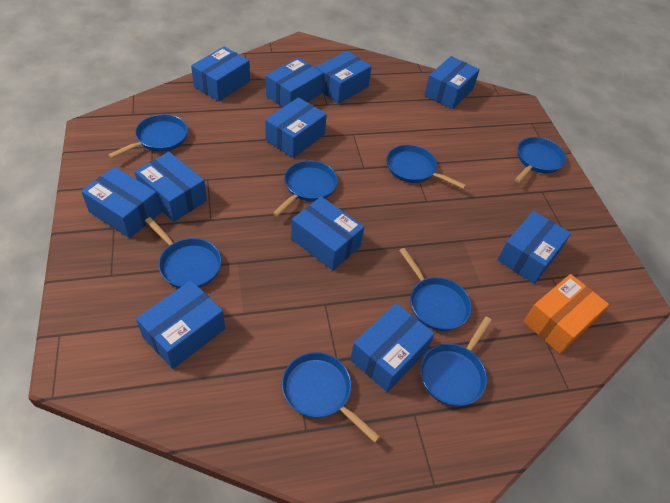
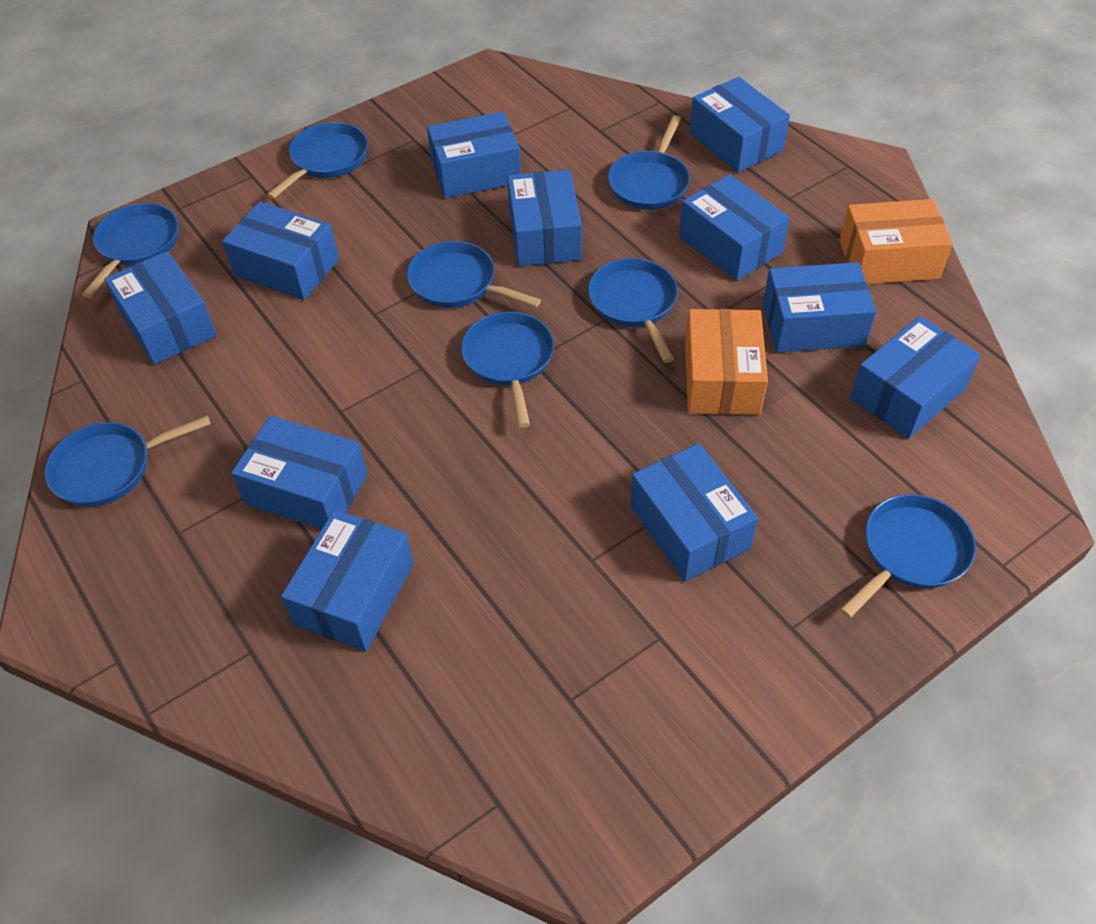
orange box: 1 -> 2

